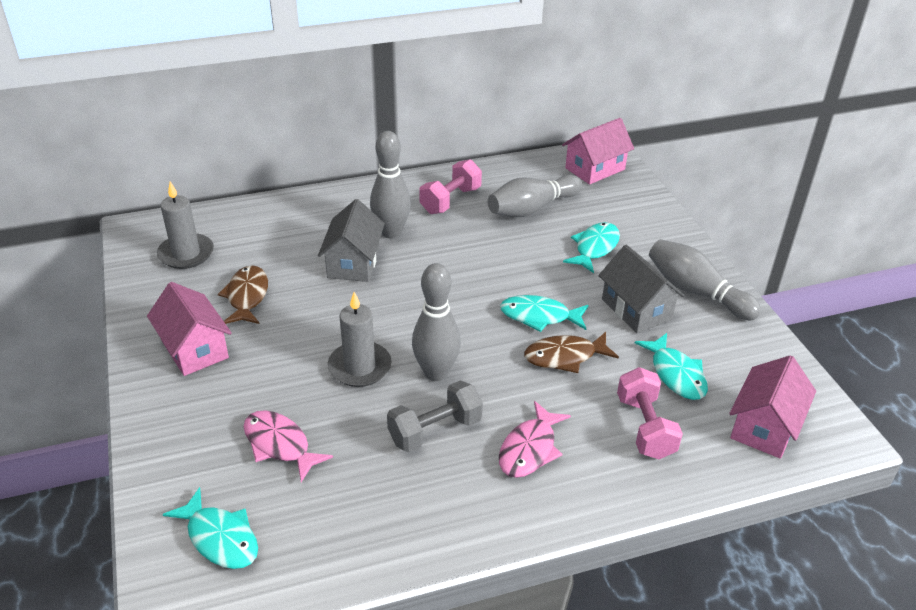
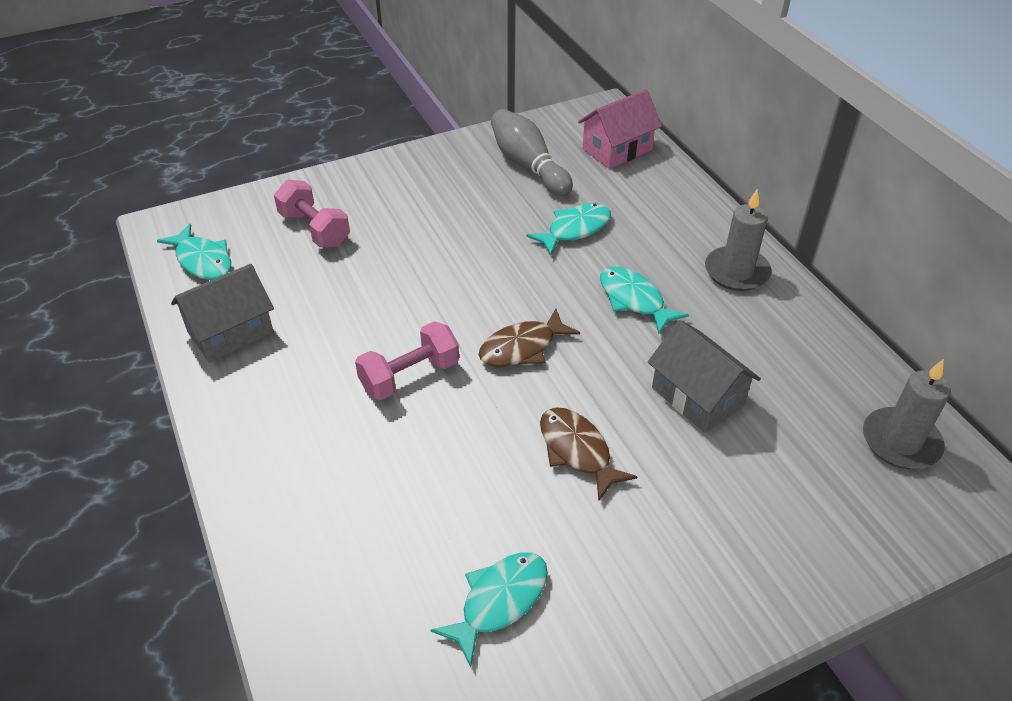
grey bowling pin: 4 -> 1
grey dumbbell: 1 -> 0
pink fish: 2 -> 0
pink house: 3 -> 1

